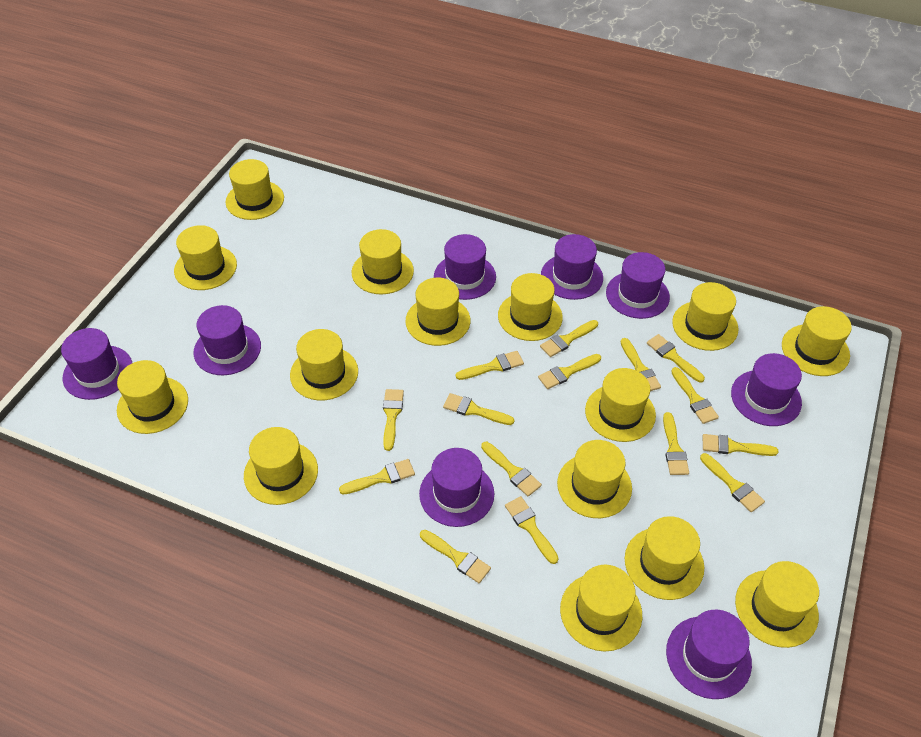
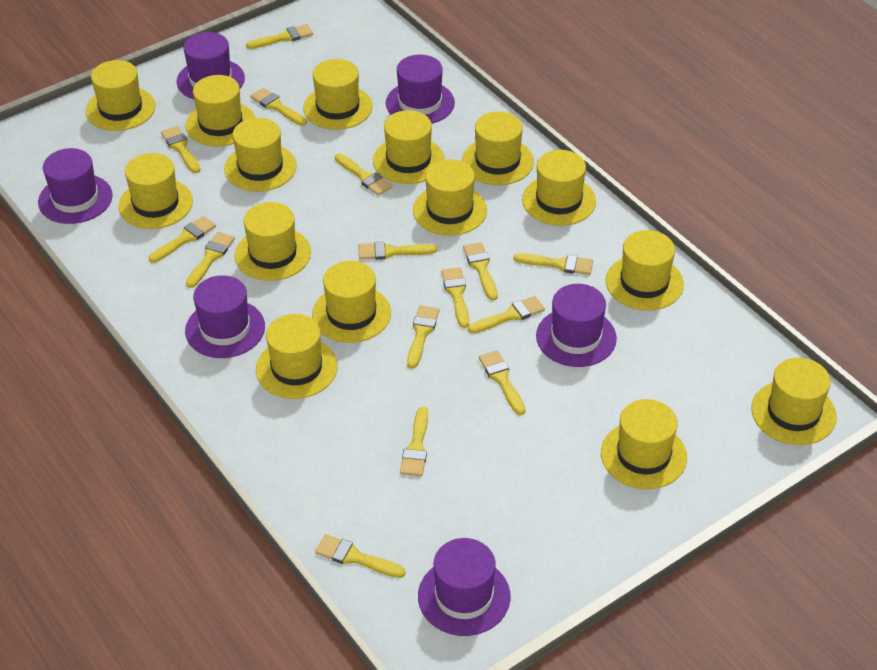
purple hat: 8 -> 6

